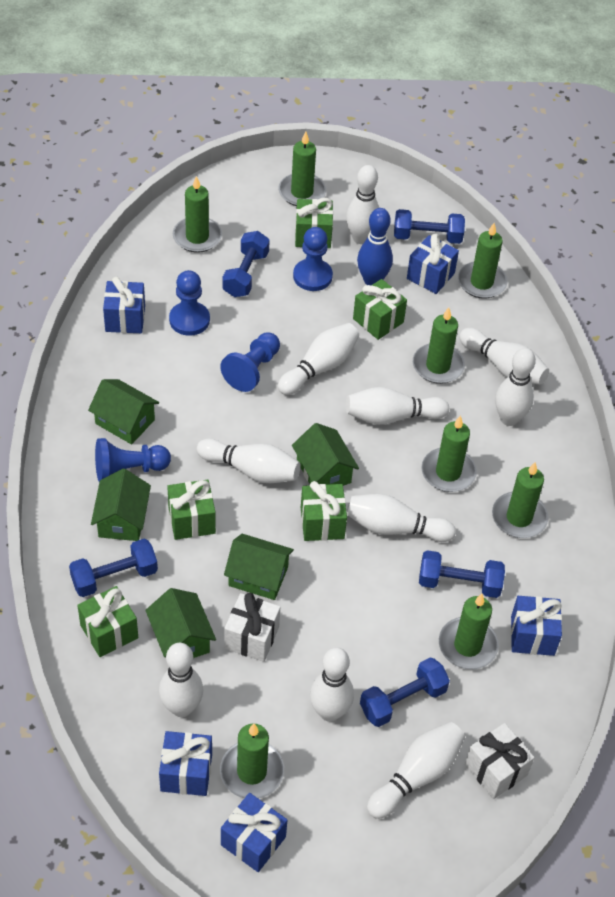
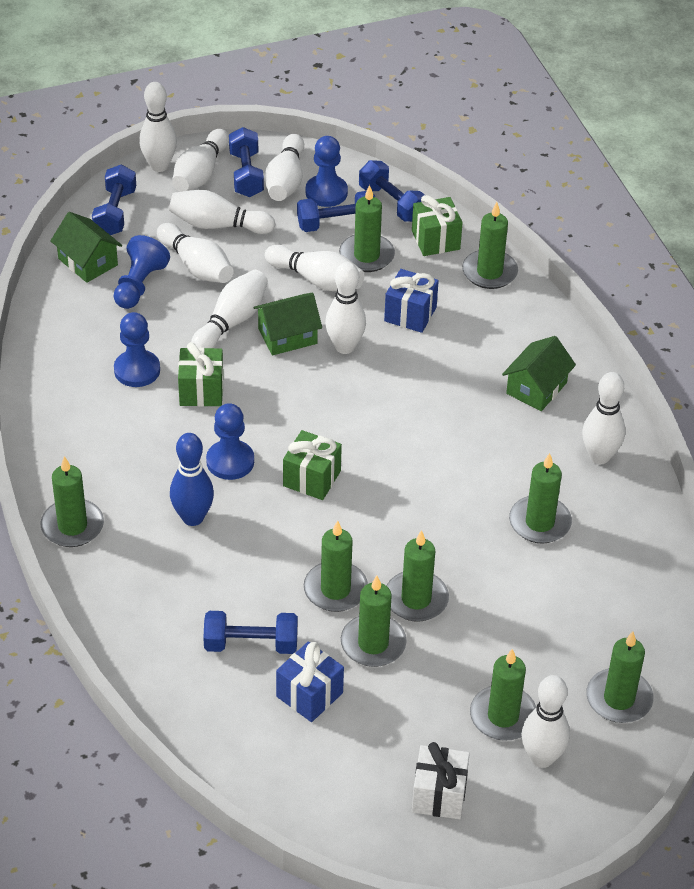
blue gift: 5 -> 2
green candle: 8 -> 9
green gift: 5 -> 3
green house: 5 -> 3
white gift: 2 -> 1

